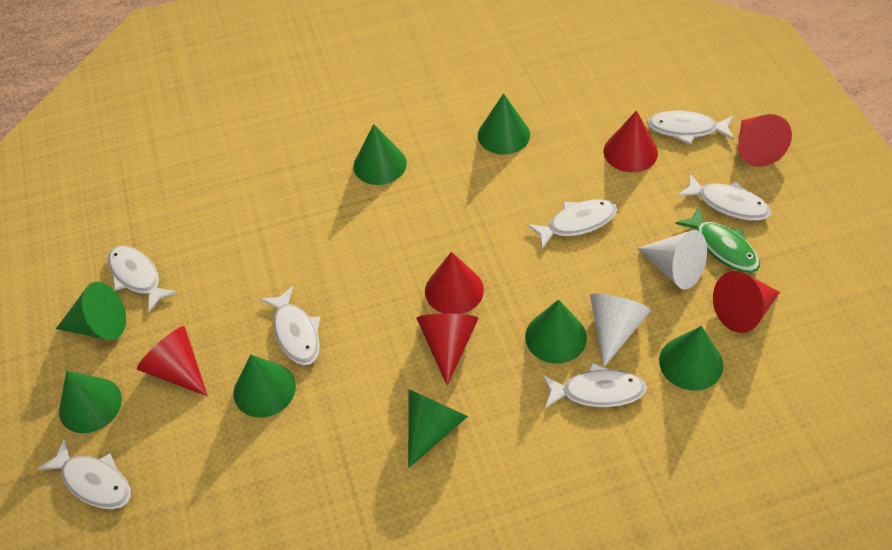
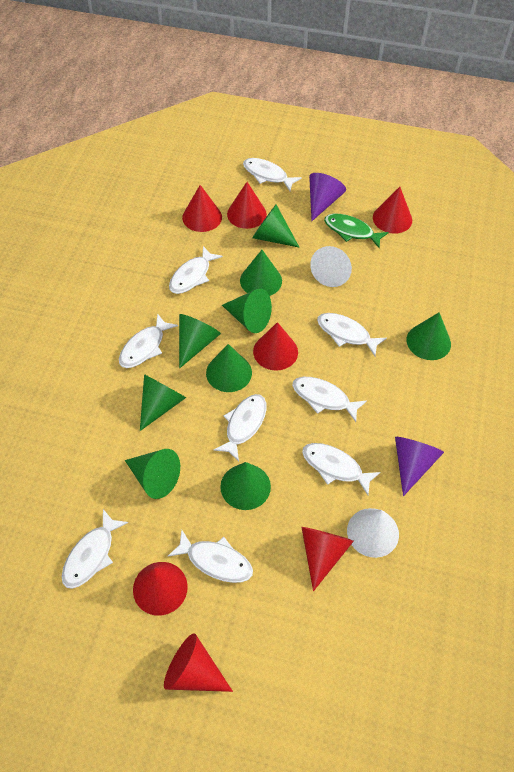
green cone: 8 -> 9
purple cone: 0 -> 2
red cone: 6 -> 7
white fish: 7 -> 9

